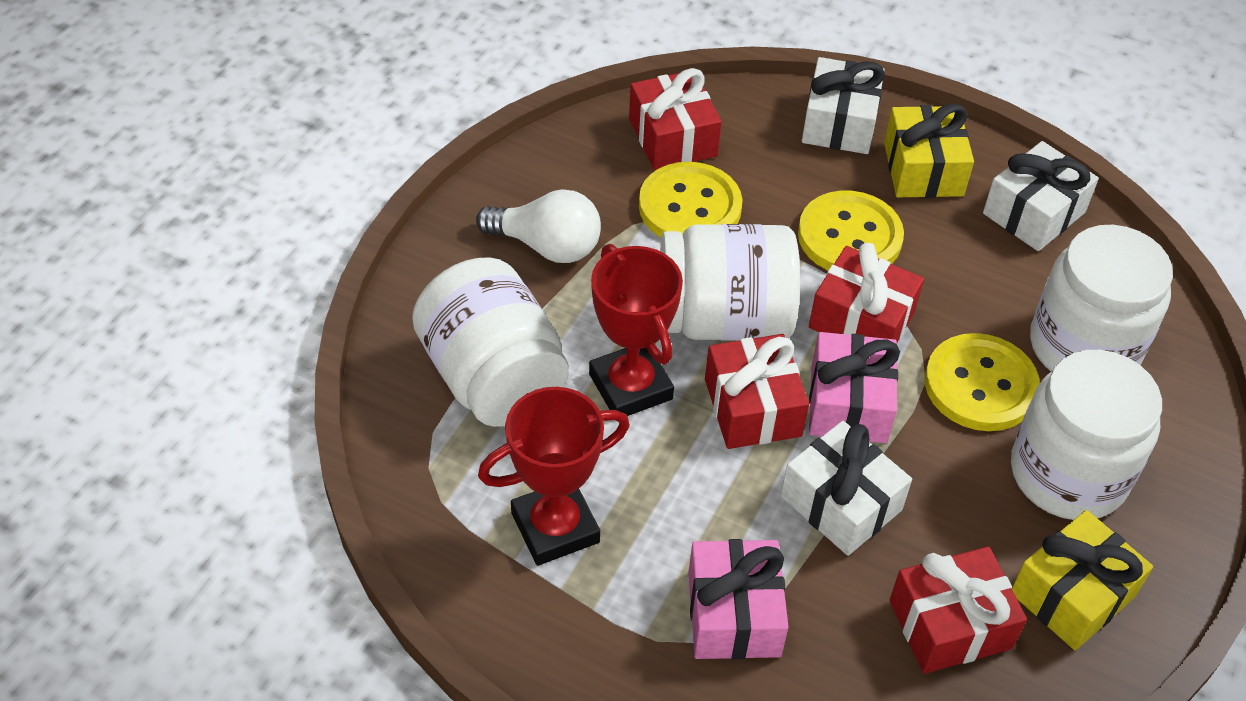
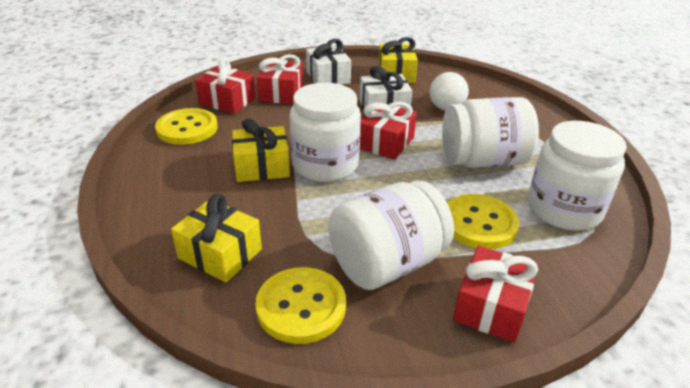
pink gift: 2 -> 0
red trophy: 2 -> 0
white gift: 3 -> 2
yellow gift: 2 -> 3

